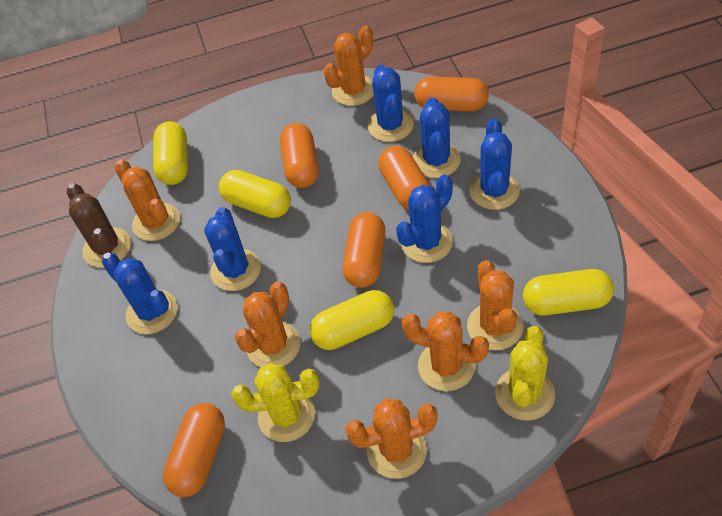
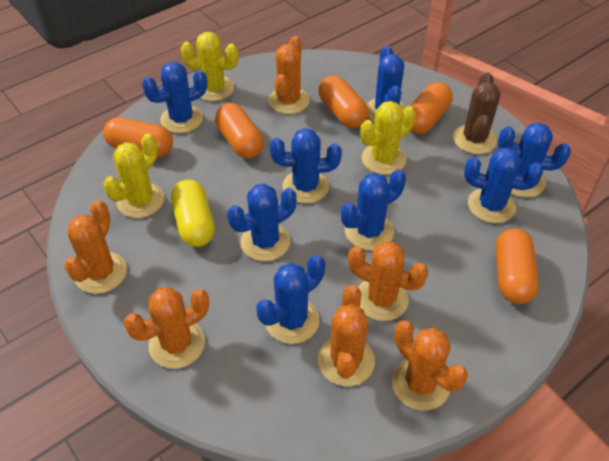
blue cactus: 6 -> 8
yellow cactus: 2 -> 3
yellow capsule: 4 -> 1

